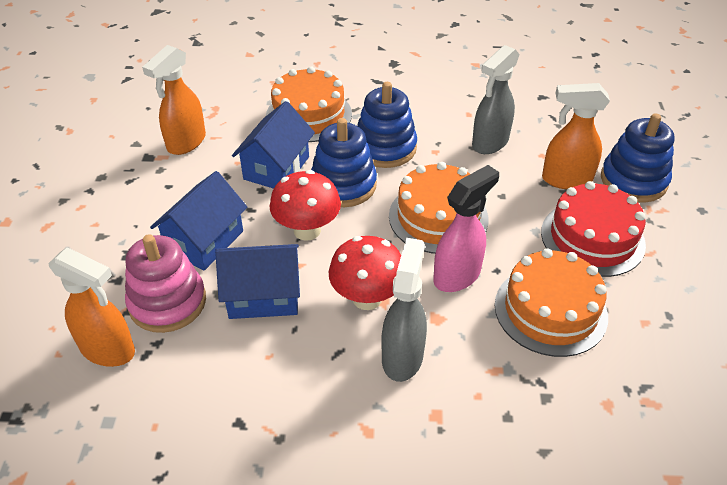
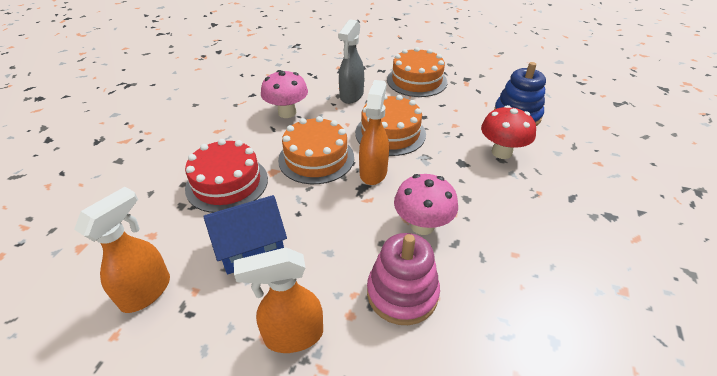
blue house: 3 -> 1
blue stacking toy: 3 -> 1
grey spray bottle: 2 -> 1
pink mushroom: 0 -> 2
pink spray bottle: 1 -> 0
red mushroom: 2 -> 1

